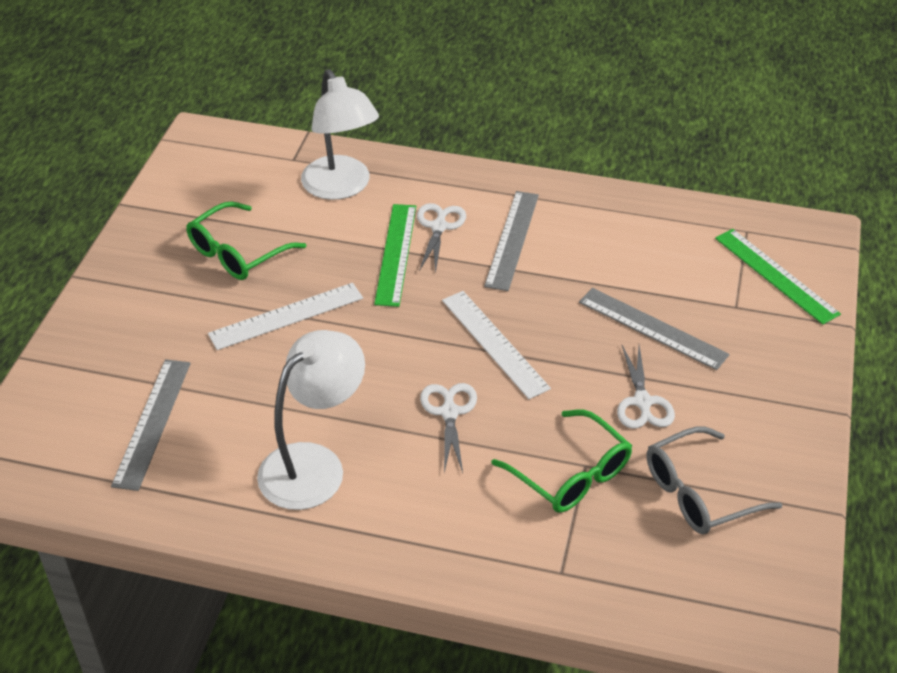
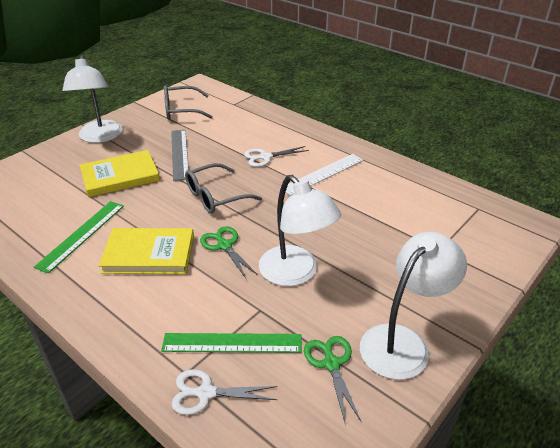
green glasses: 2 -> 0
green scissors: 0 -> 2
grey glasses: 1 -> 2
grey ruler: 3 -> 1
white lamp: 2 -> 3
white ruler: 2 -> 1
white scissors: 3 -> 2
yellow book: 0 -> 2

